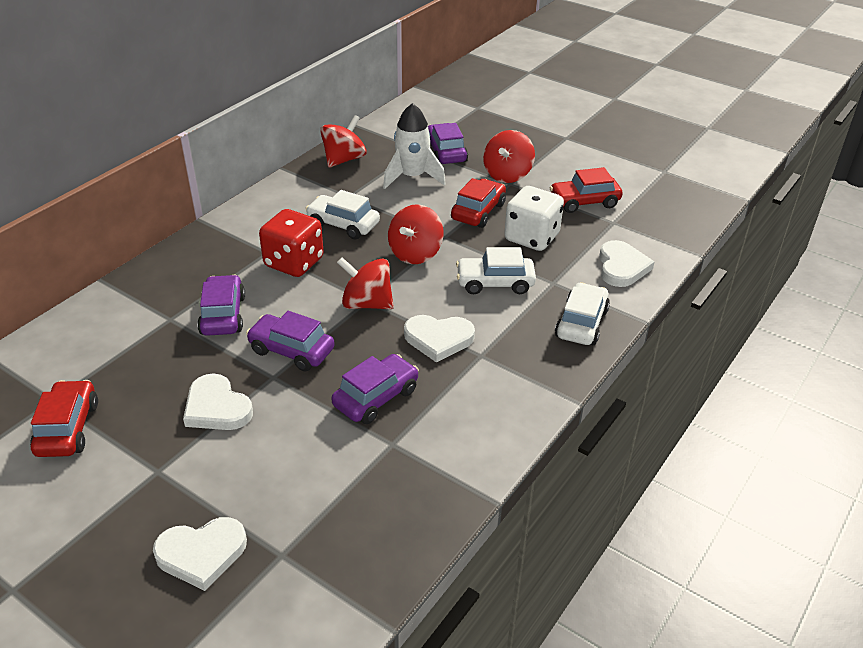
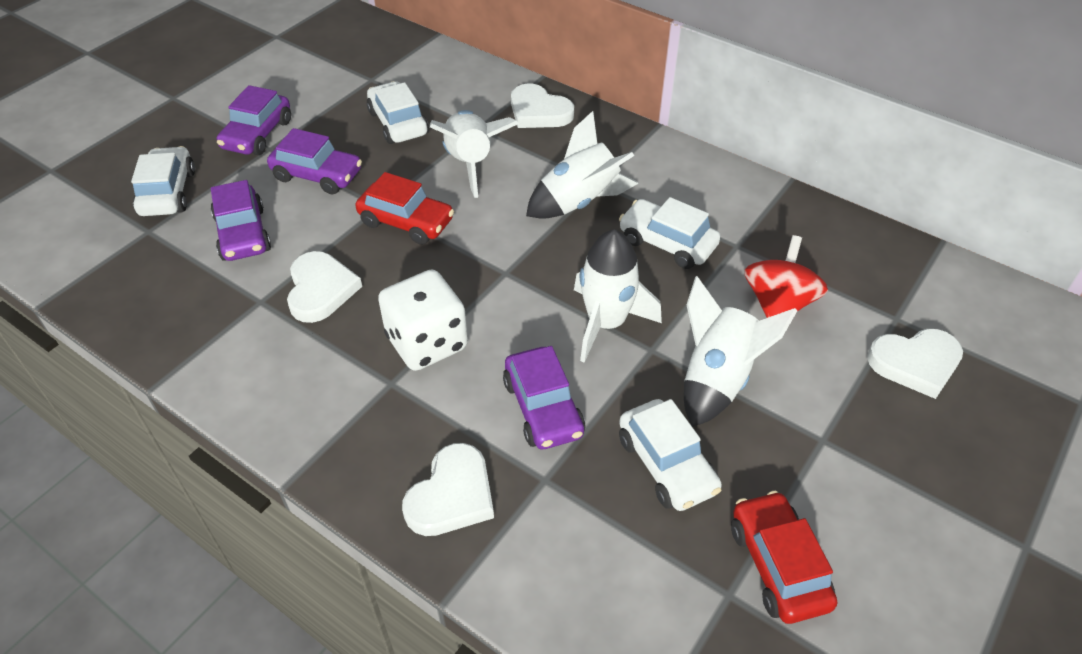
red car: 3 -> 2
red dice: 1 -> 0
red spinning top: 4 -> 1
white car: 3 -> 4
white rocket: 1 -> 4

